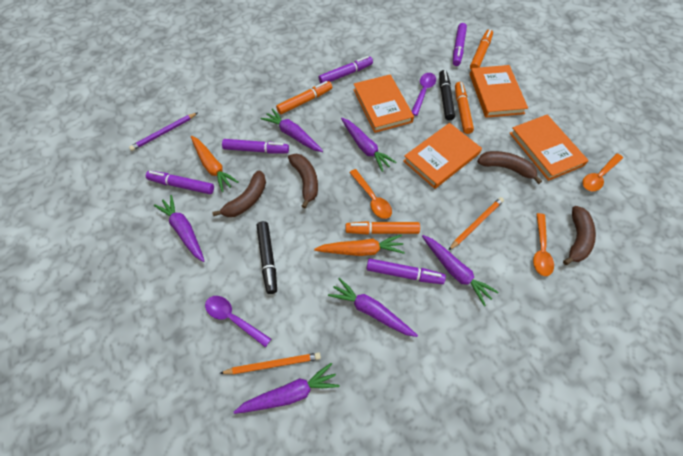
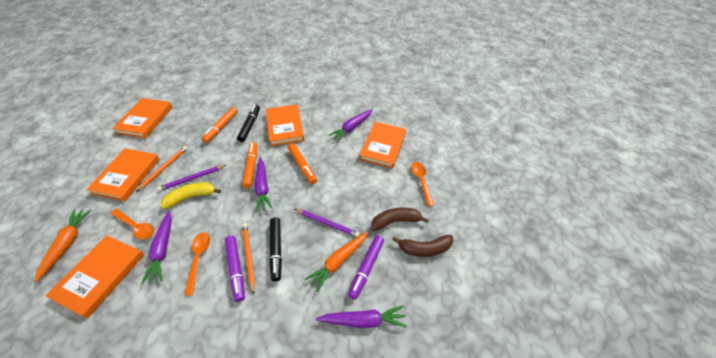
brown banana: 4 -> 2
orange book: 4 -> 5
orange marker: 4 -> 3
purple carrot: 6 -> 4
purple marker: 5 -> 2
purple pencil: 1 -> 2
purple spoon: 2 -> 0
yellow banana: 0 -> 1

